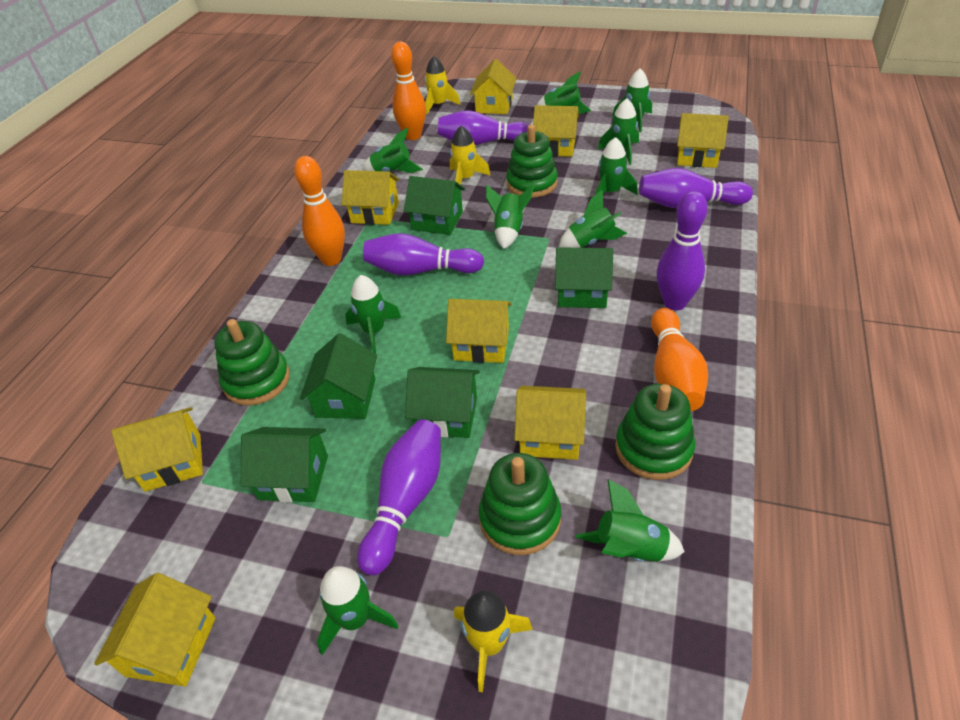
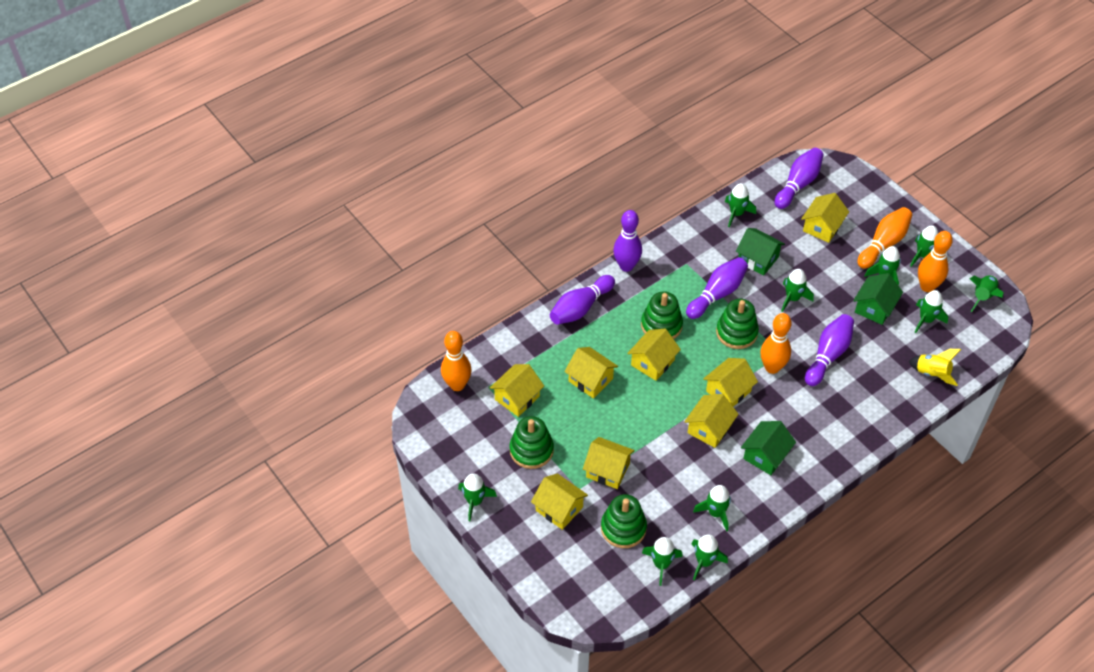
green house: 5 -> 3
orange bowling pin: 3 -> 4
yellow rocket: 3 -> 1

